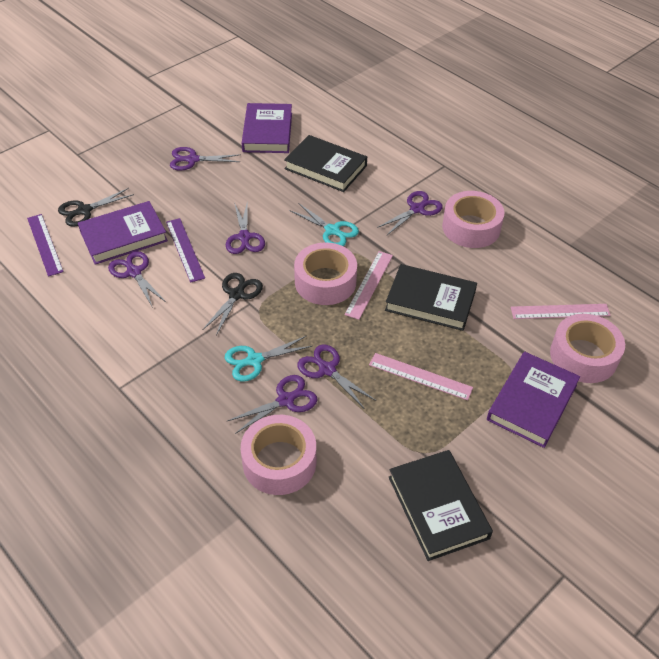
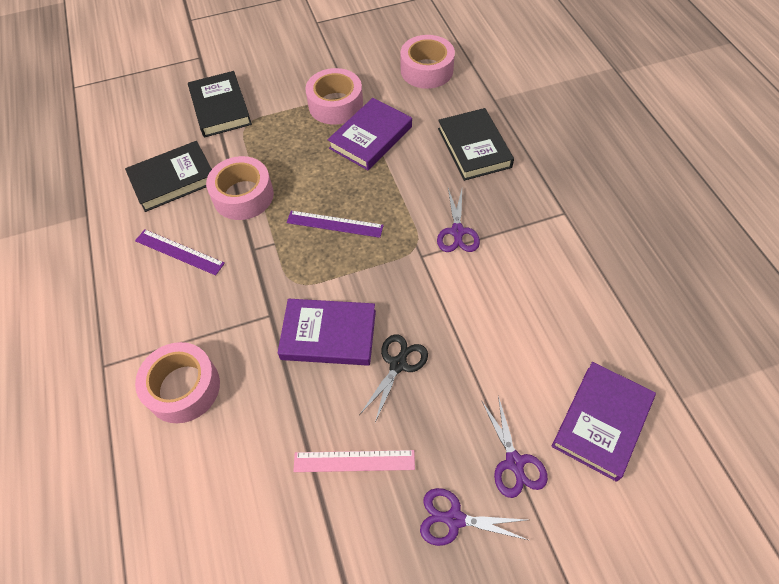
black scissors: 2 -> 1
pink ruler: 3 -> 1
purple scissors: 6 -> 3
turquoise scissors: 2 -> 0

